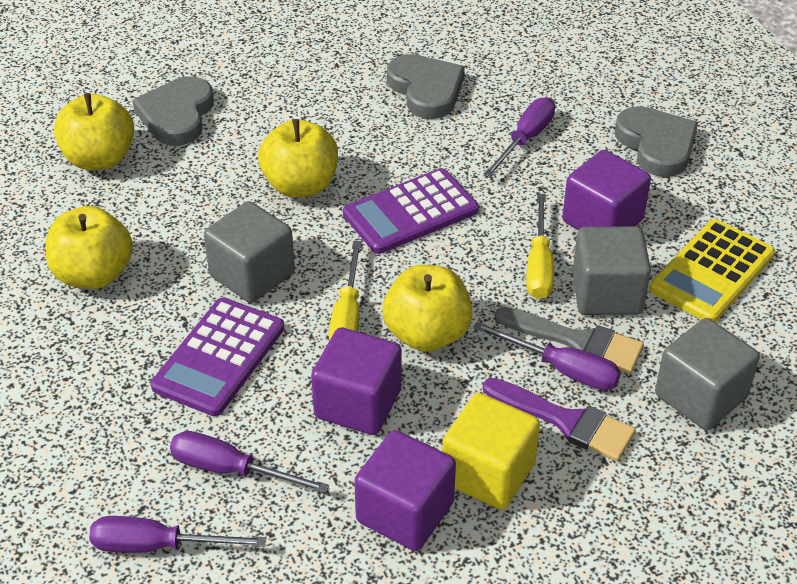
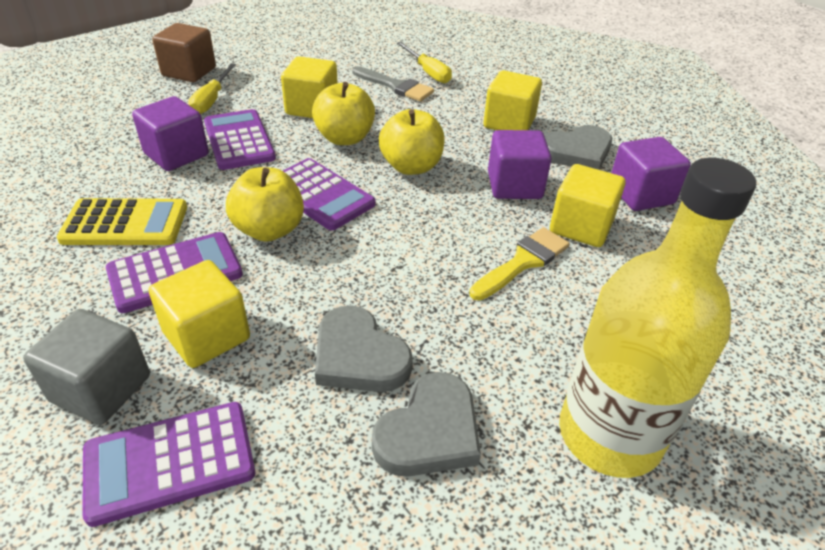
brown cube: 0 -> 1
grey cube: 3 -> 1
purple brush: 1 -> 0
purple calculator: 2 -> 4
purple screwdriver: 4 -> 0
yellow apple: 4 -> 3
yellow bottle: 0 -> 1
yellow brush: 0 -> 1
yellow cube: 1 -> 4

